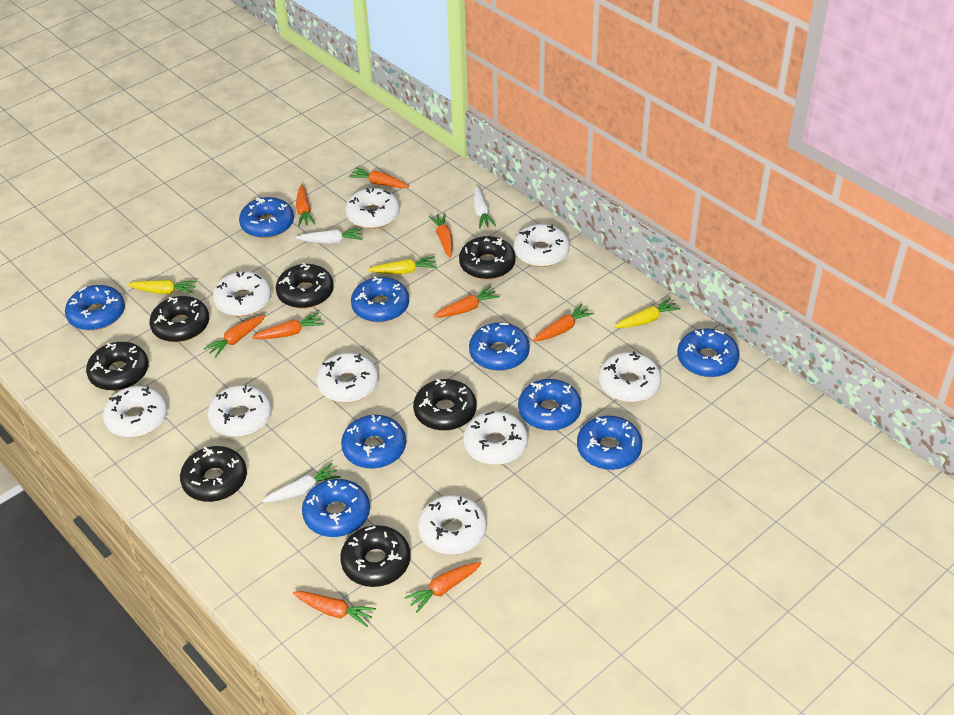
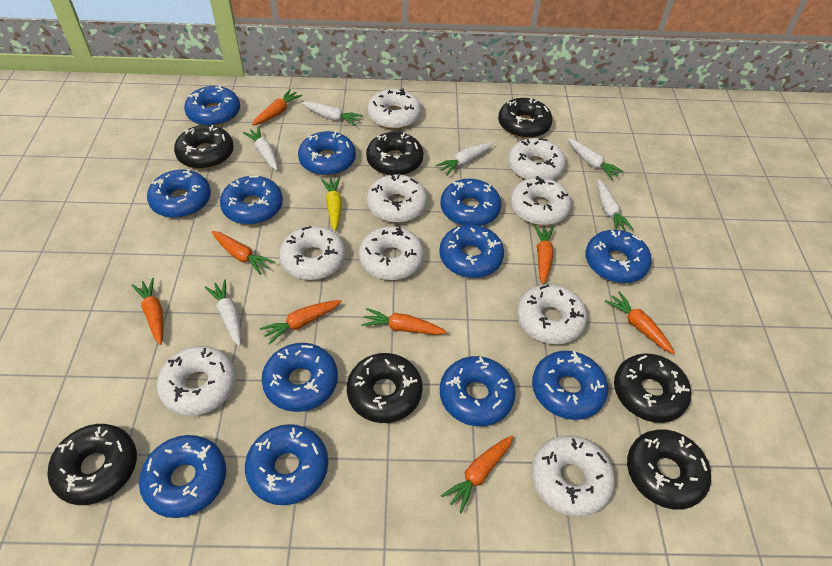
blue donut: 9 -> 12
orange carrot: 9 -> 8
white carrot: 3 -> 6
yellow carrot: 3 -> 1

